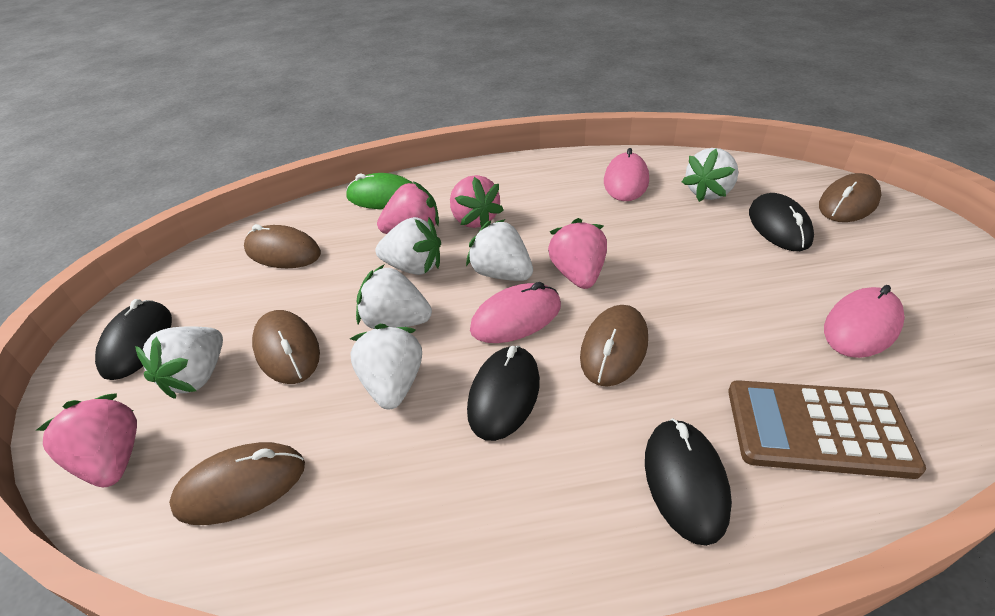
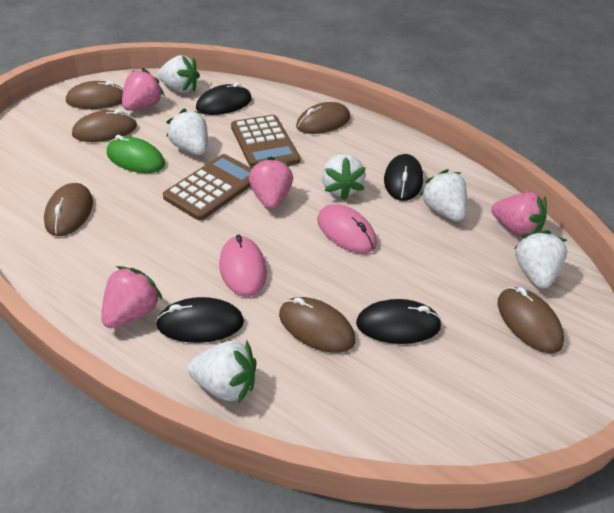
brown calculator: 1 -> 2
brown mouse: 5 -> 6
pink mouse: 3 -> 2

